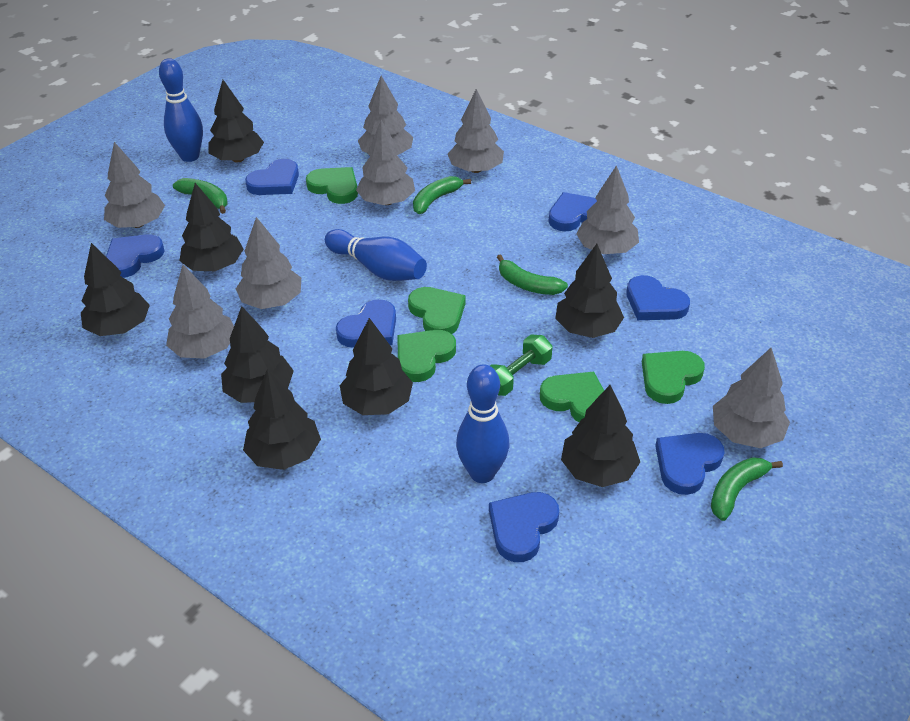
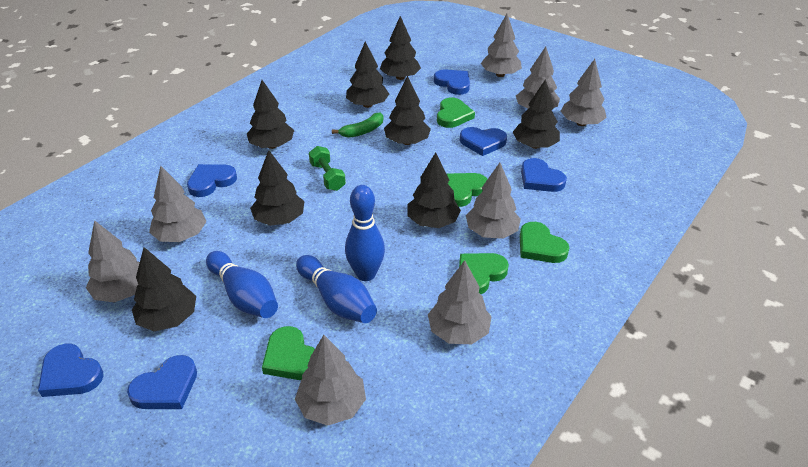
blue heart: 7 -> 6
green banana: 4 -> 1

